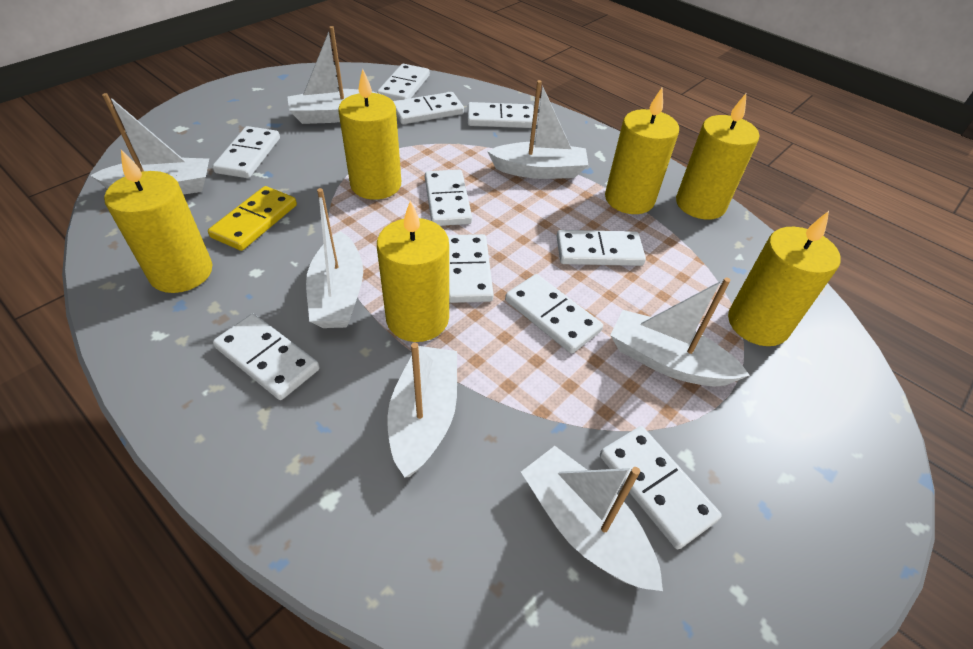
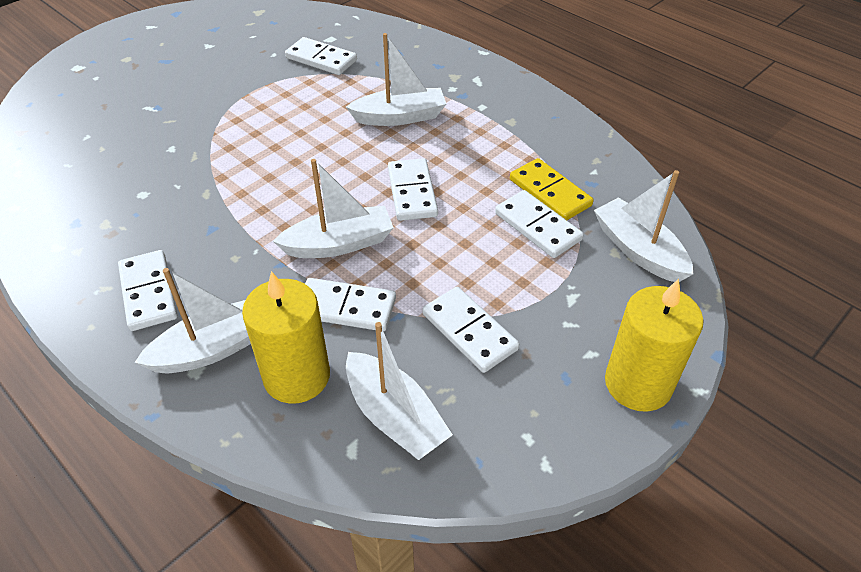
white boat: 7 -> 5
white domino: 10 -> 6
yellow candle: 6 -> 2

